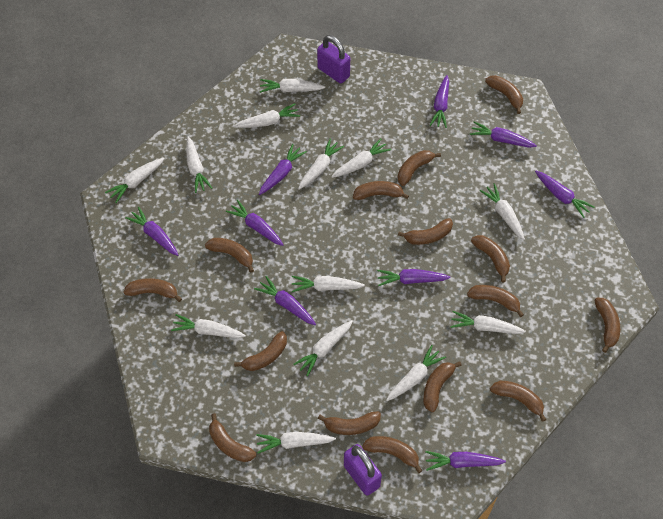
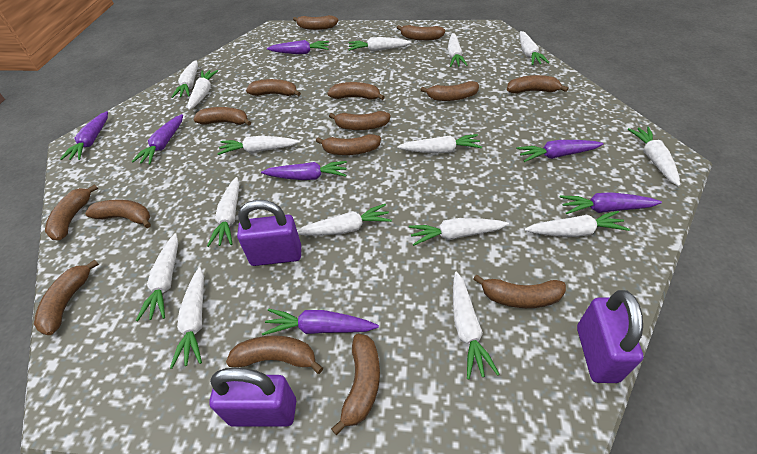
purple carrot: 9 -> 7
purple padlock: 2 -> 3
white carrot: 13 -> 15

